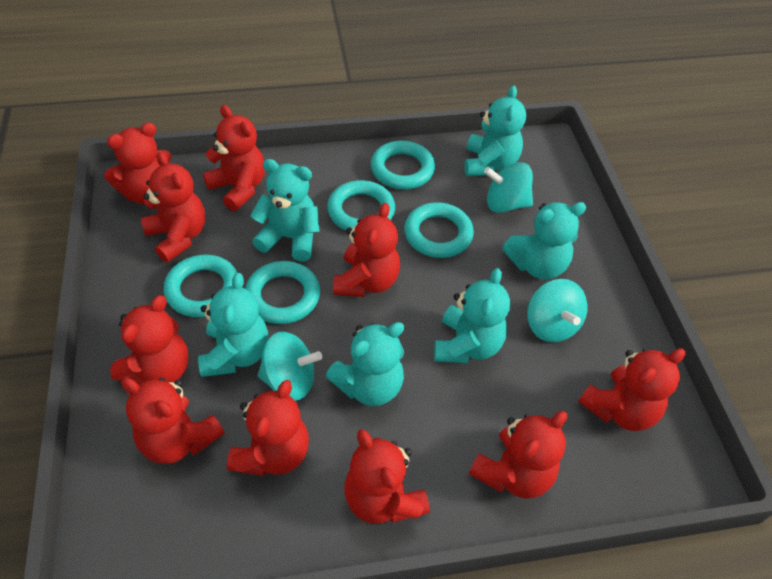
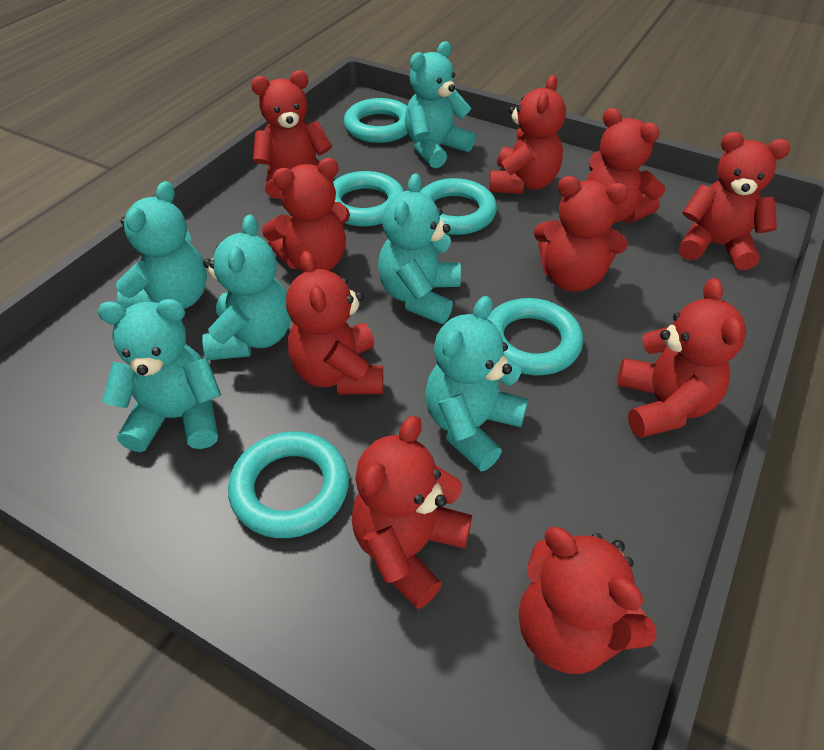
turquoise spinning top: 3 -> 0

